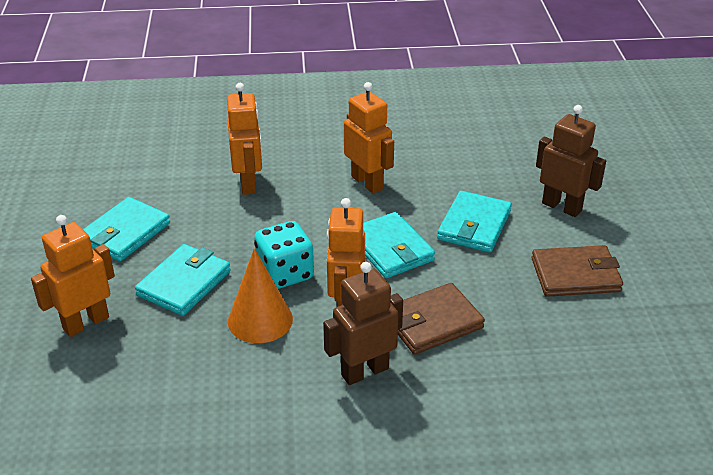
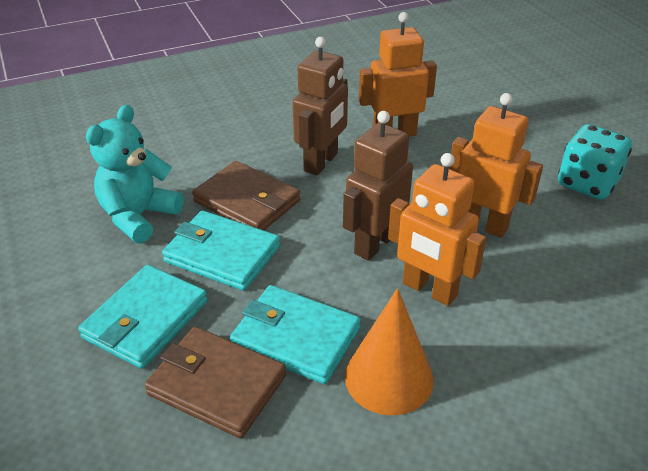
orange robot: 4 -> 3
turquoise teddy bear: 0 -> 1
turquoise wallet: 4 -> 3

